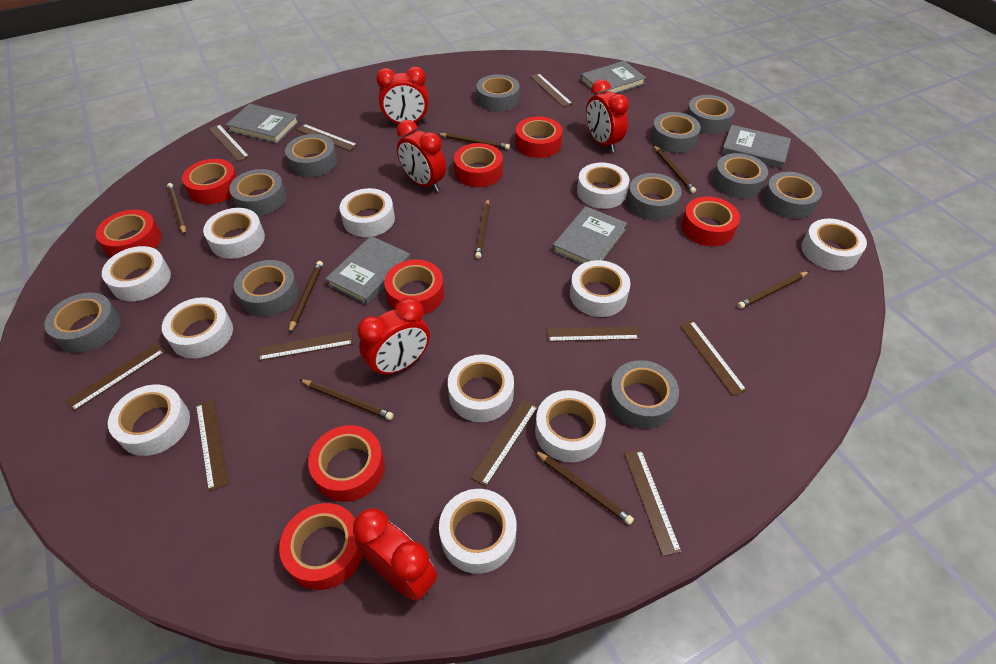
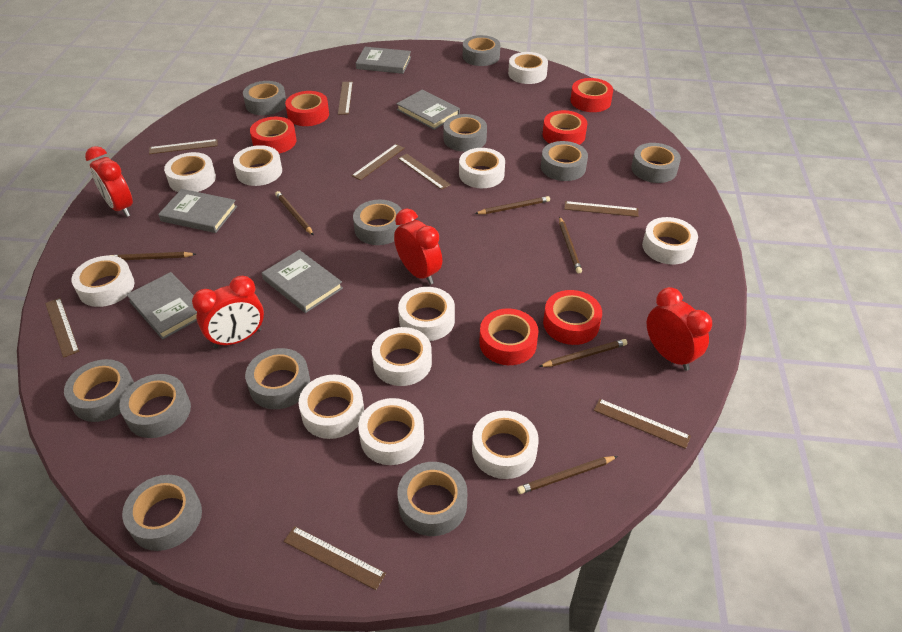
brown pencil: 8 -> 6
brown ruler: 10 -> 8
red clock: 5 -> 4
red tape: 8 -> 6

